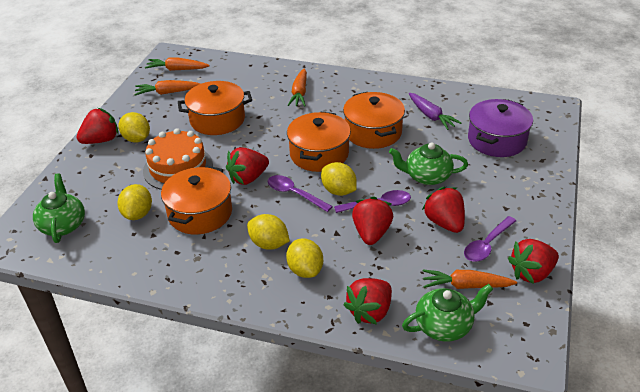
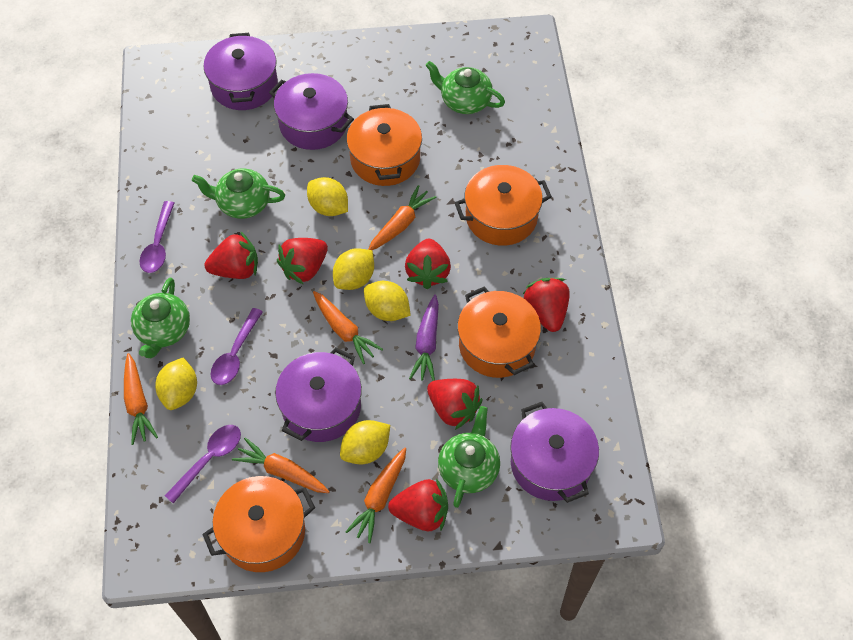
green teapot: 3 -> 4
orange cake: 1 -> 0
orange carrot: 4 -> 5
purple pot: 1 -> 4

